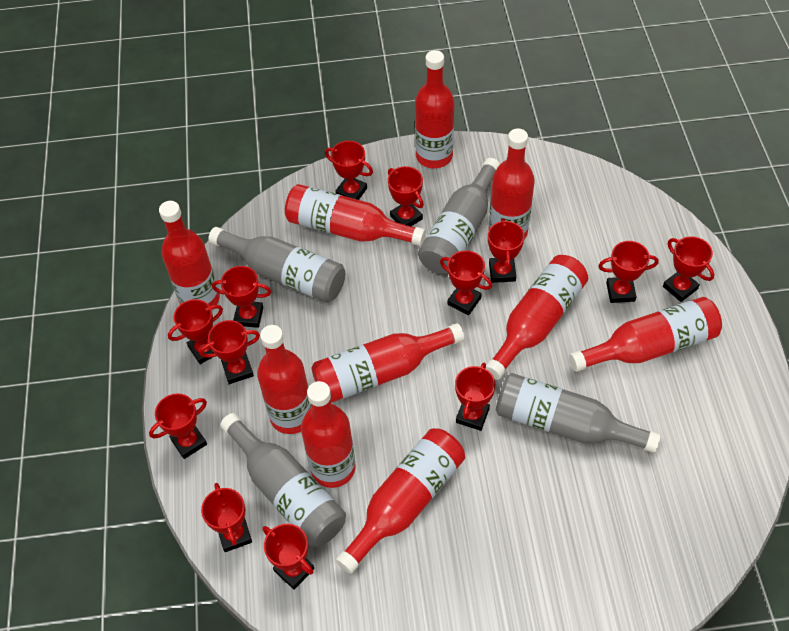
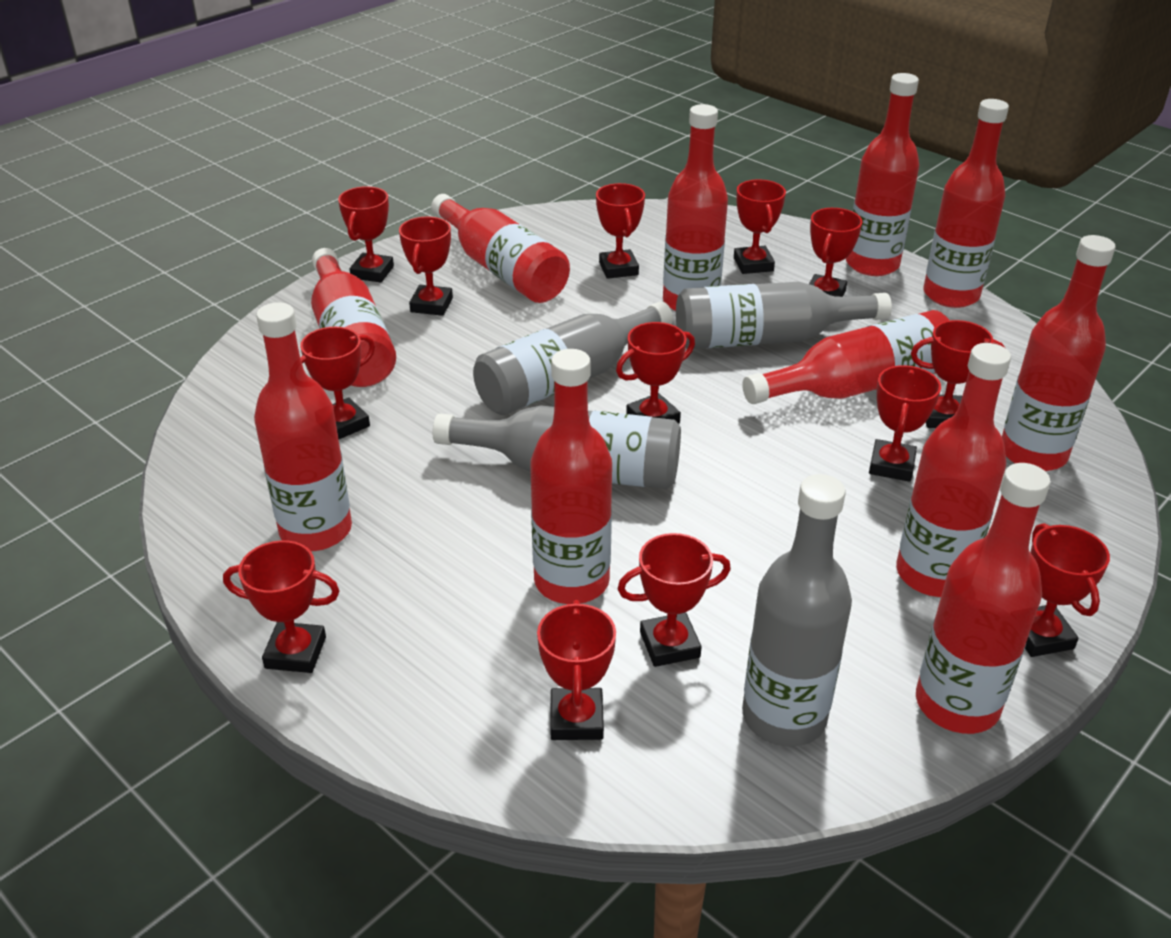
red bottle: 10 -> 11

